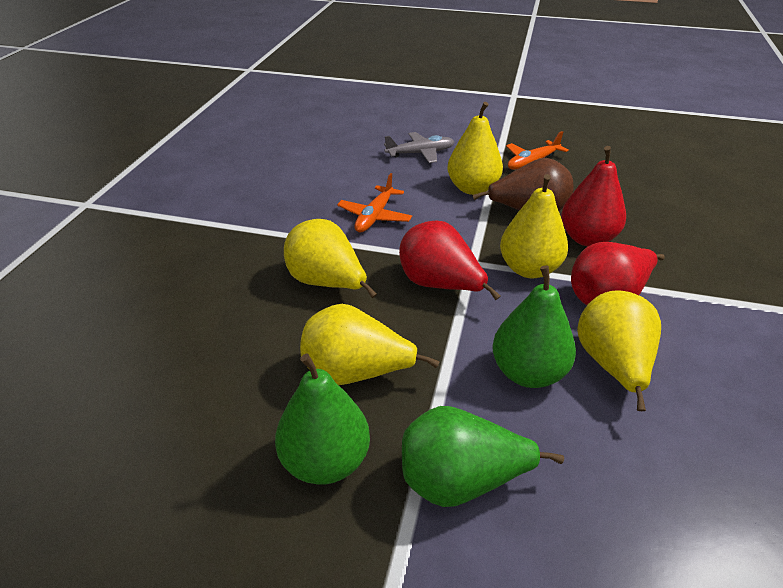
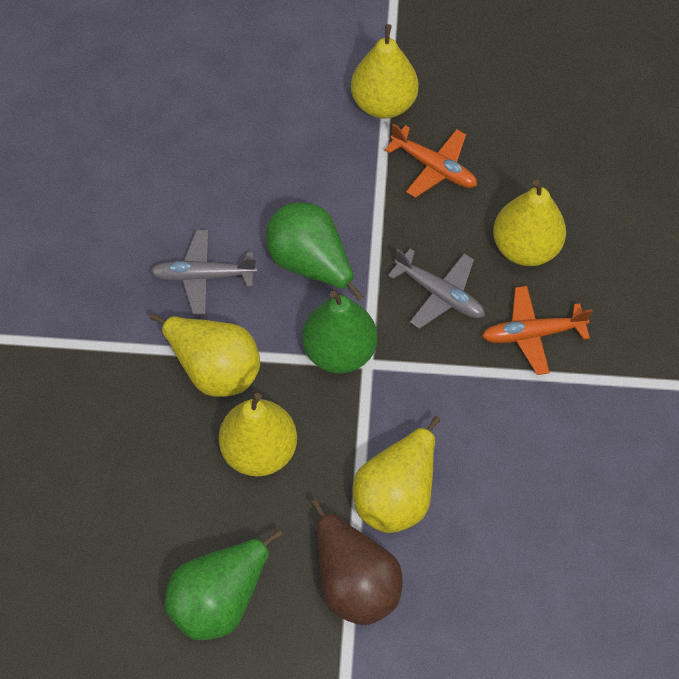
grey plane: 1 -> 2
red pear: 3 -> 0

